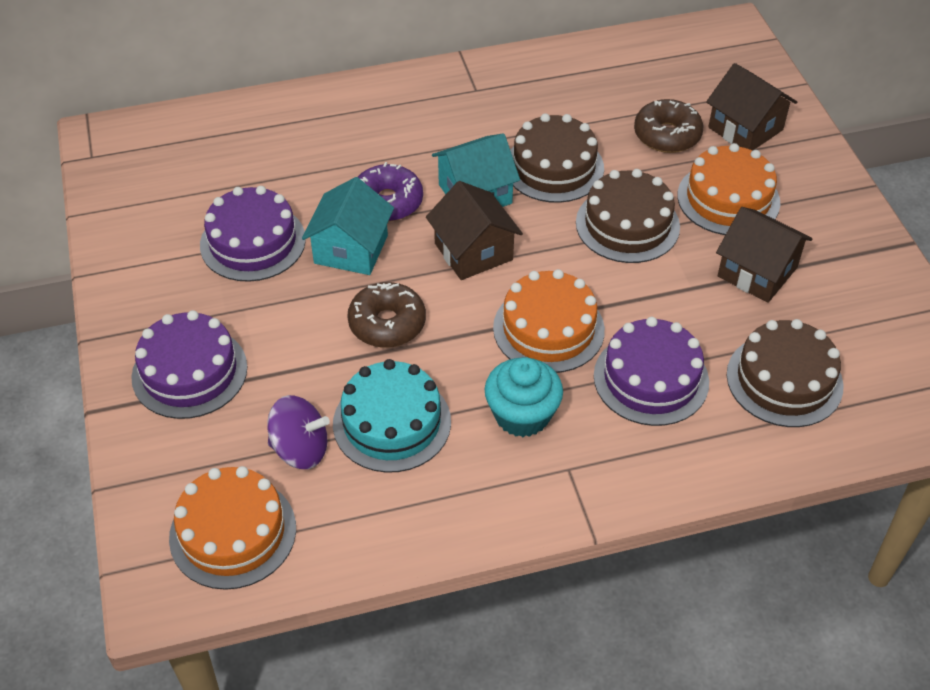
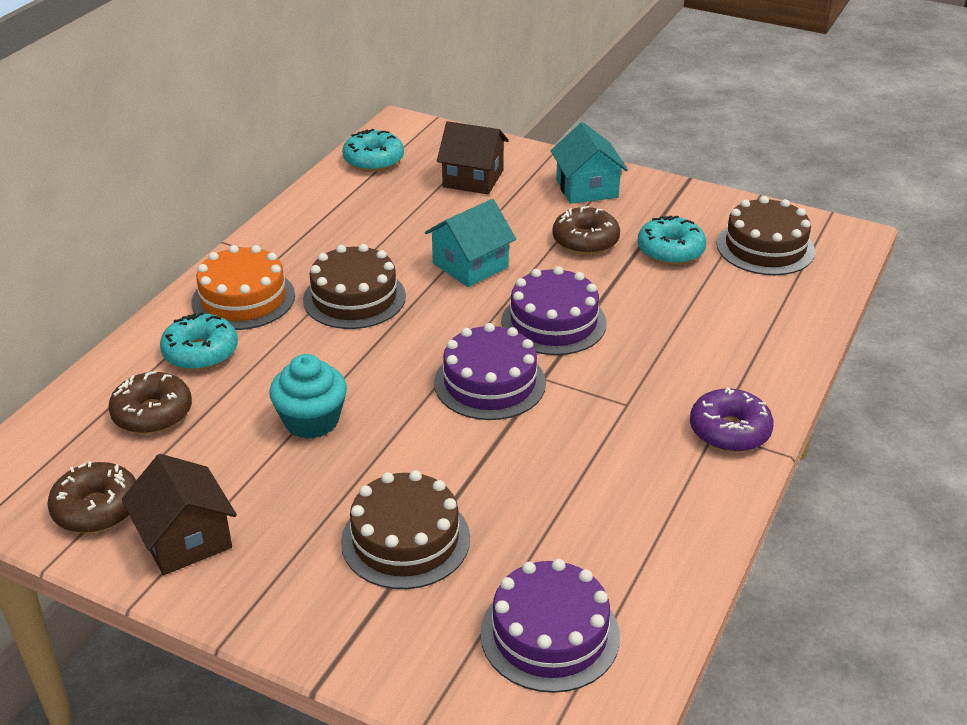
brown donut: 2 -> 3
brown house: 3 -> 2
orange cake: 3 -> 1
purple spinning top: 1 -> 0
turquoise cake: 1 -> 0
turquoise donut: 0 -> 3

